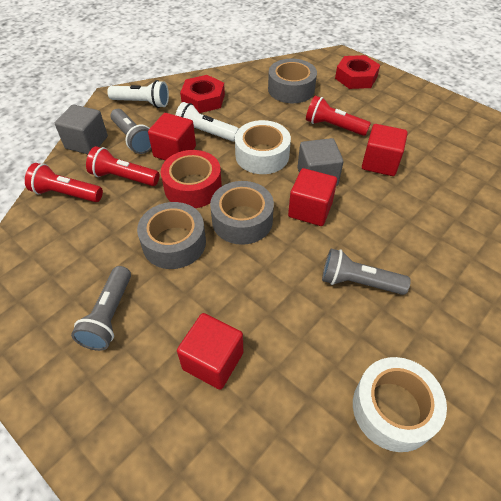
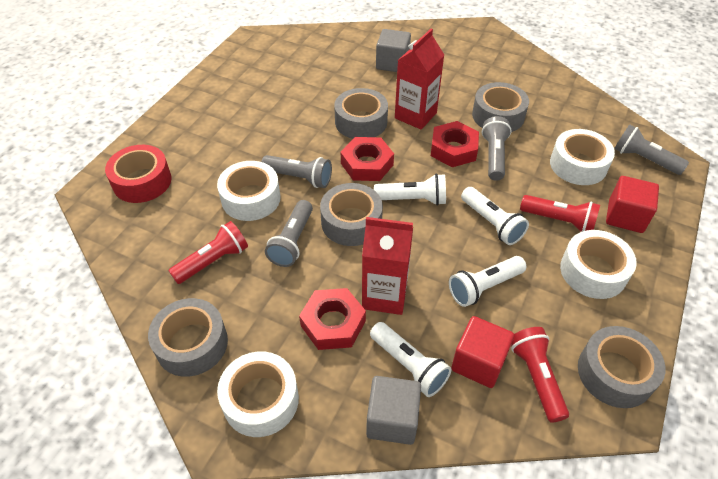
grey flashlight: 3 -> 4
grey tape: 3 -> 5
red carton: 0 -> 2
red cube: 4 -> 2
red nut: 2 -> 3
white flashlight: 2 -> 4
white tape: 2 -> 4

